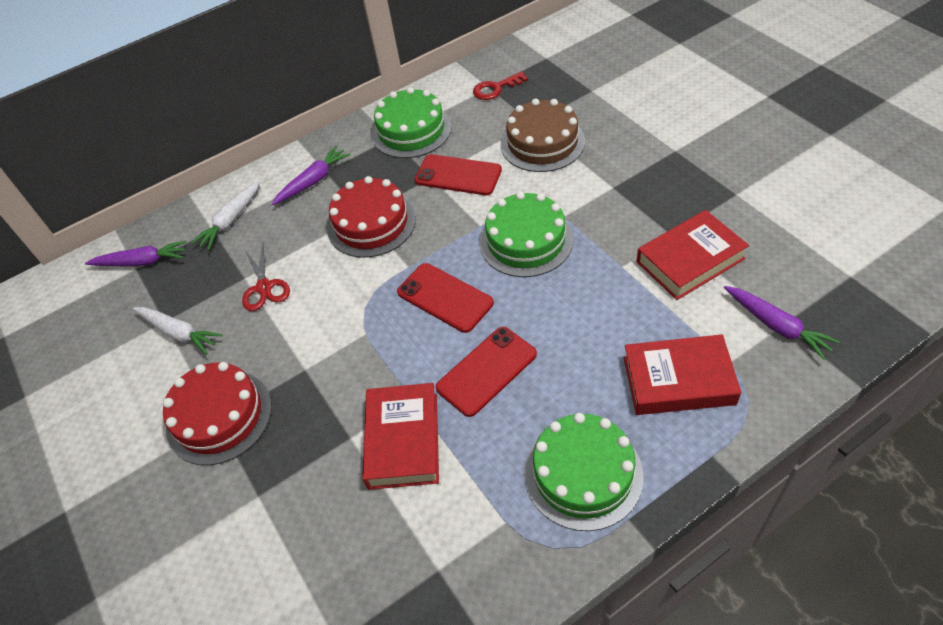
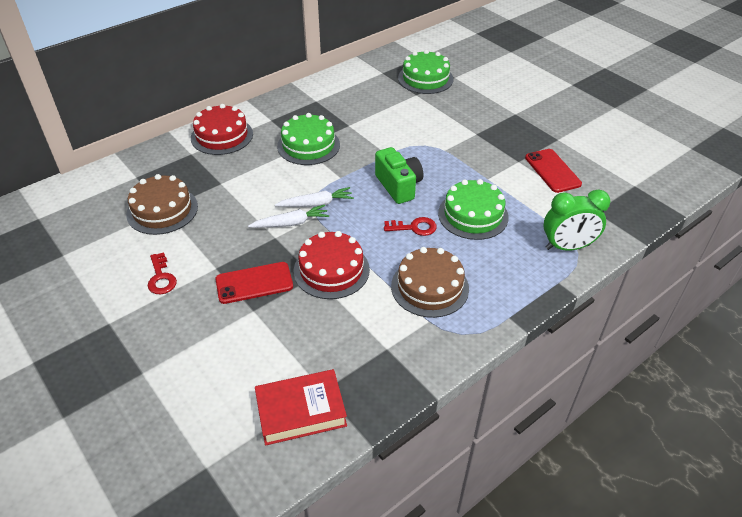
brown cake: 1 -> 2
green camera: 0 -> 1
green clock: 0 -> 1
purple carrot: 3 -> 0
red book: 3 -> 1
red key: 1 -> 2
red phone: 3 -> 2
red scissors: 1 -> 0

